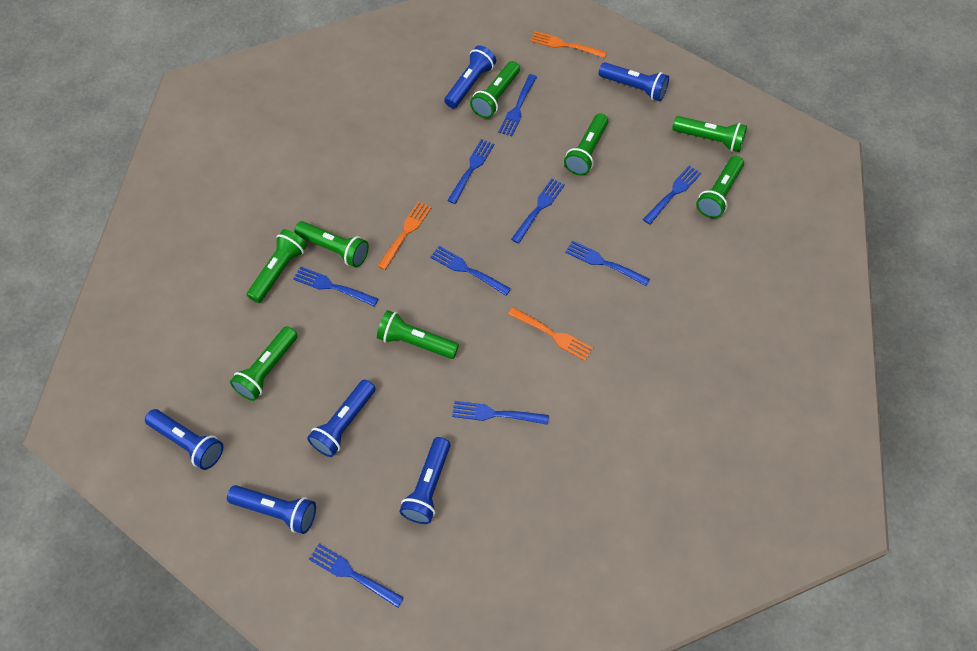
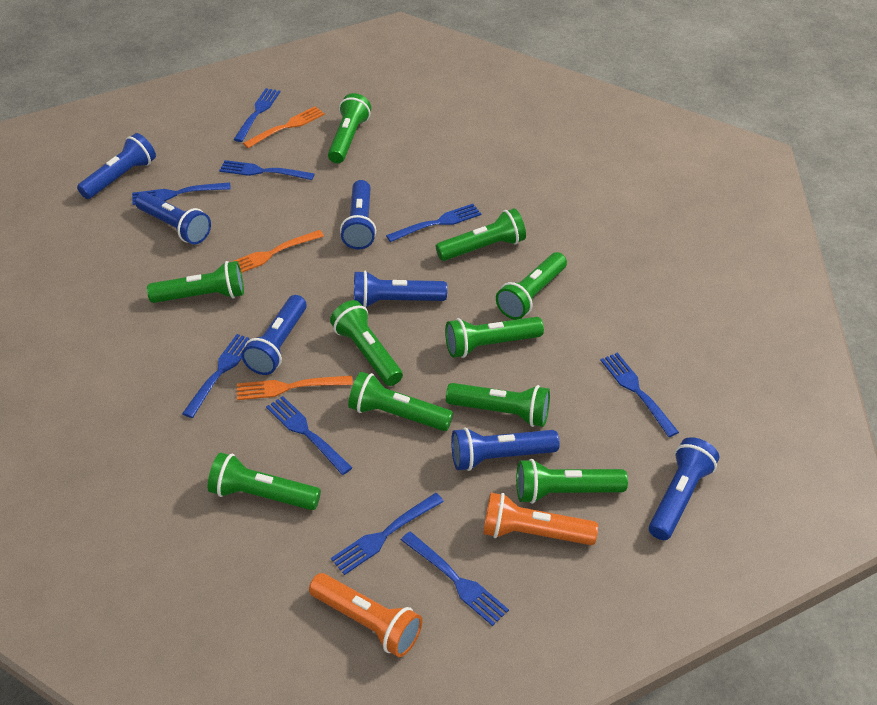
blue flashlight: 6 -> 7
green flashlight: 8 -> 10
orange flashlight: 0 -> 2

